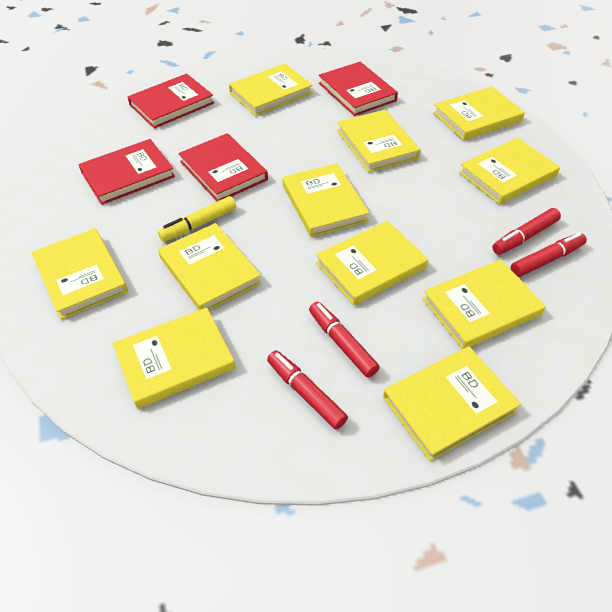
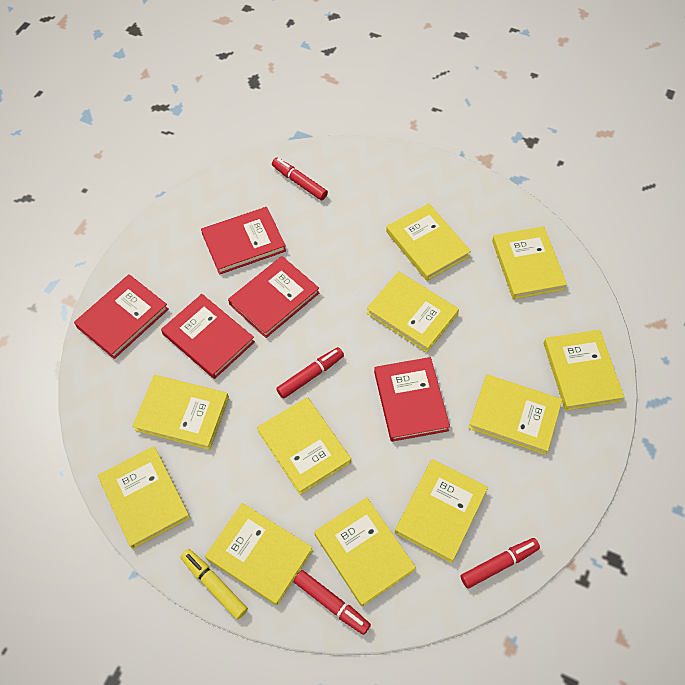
red book: 4 -> 5

